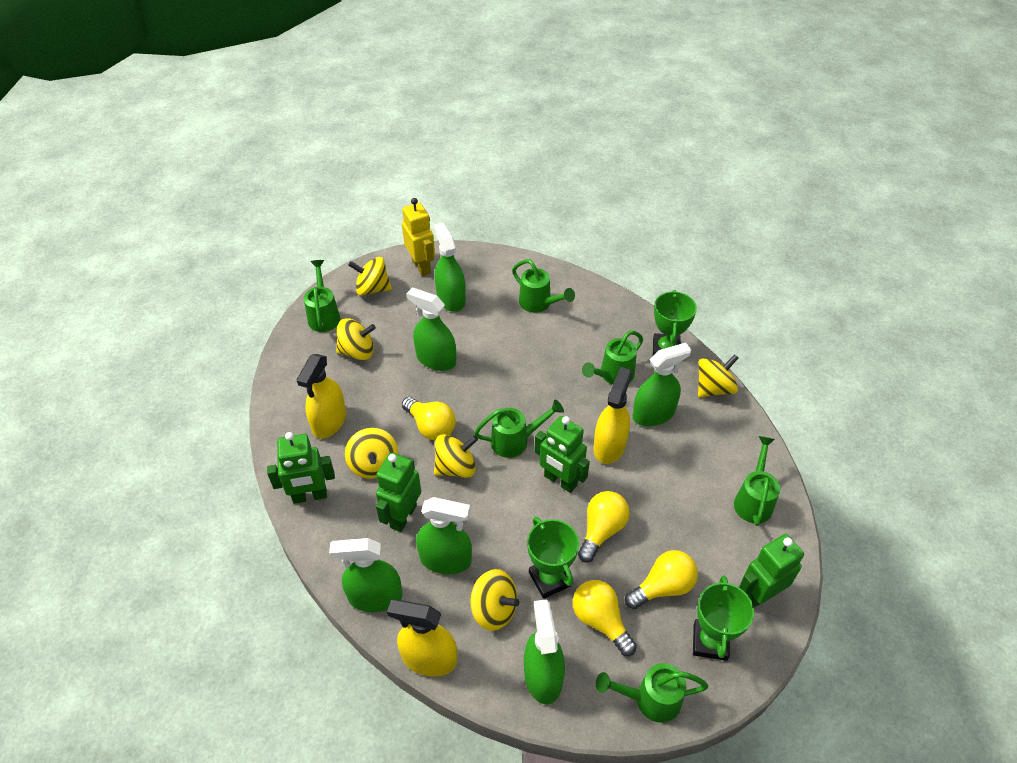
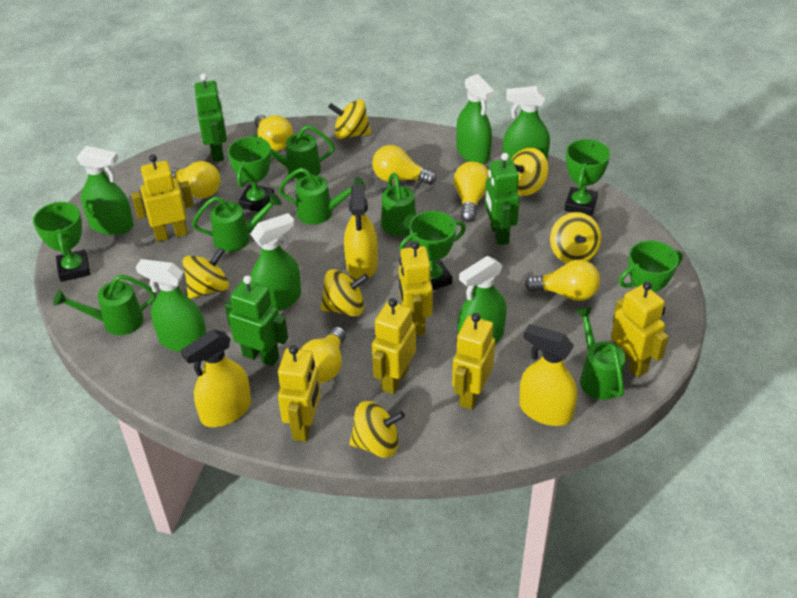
green robot: 4 -> 3
green trophy: 3 -> 5
yellow light bulb: 4 -> 6
yellow robot: 1 -> 6

